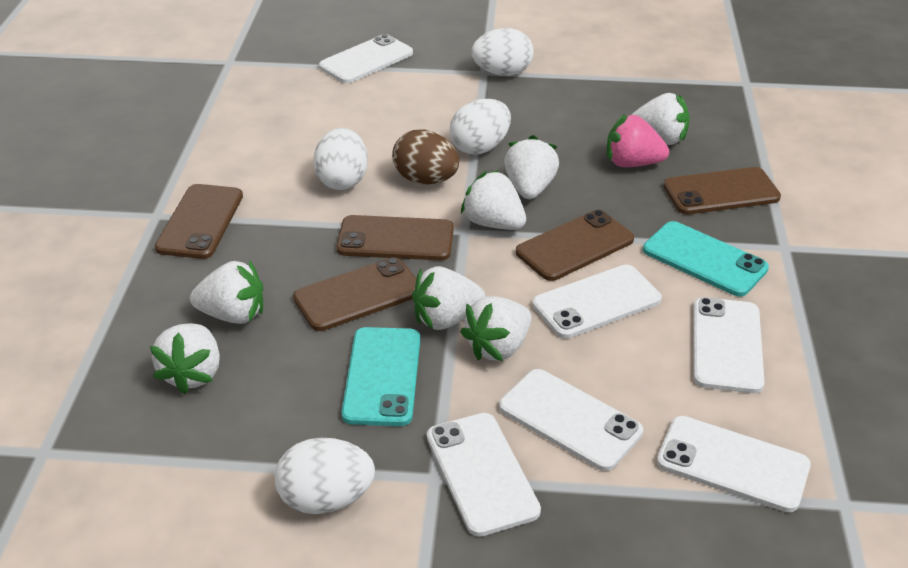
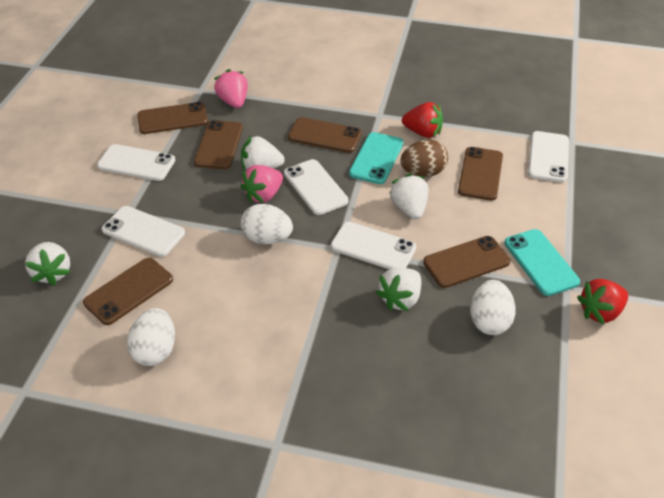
brown phone: 5 -> 6
pink strawberry: 1 -> 2
red strawberry: 0 -> 2
white egg: 4 -> 3
white phone: 6 -> 5
white strawberry: 7 -> 4

